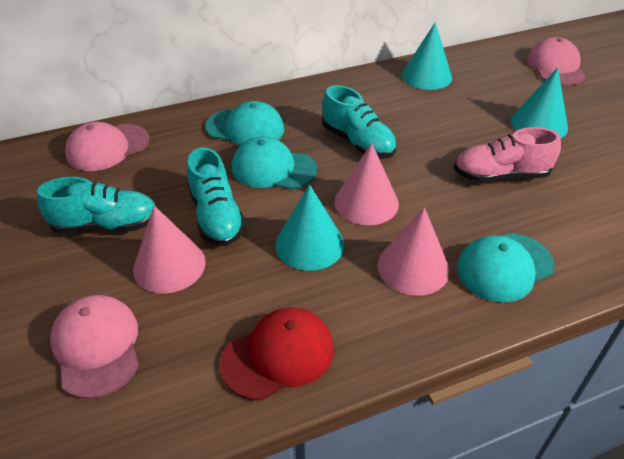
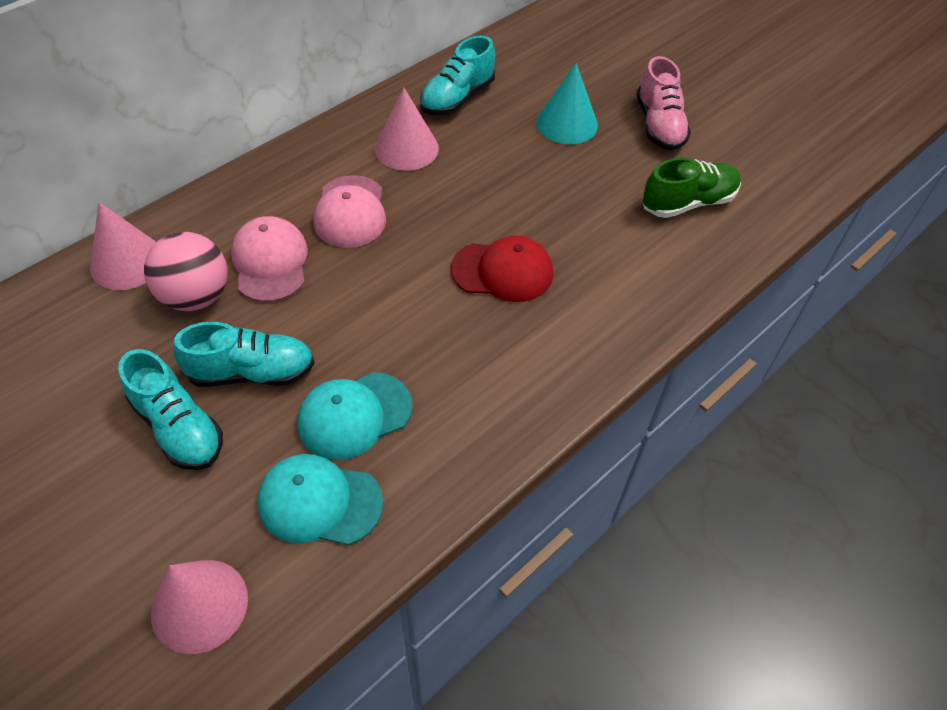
green shoe: 0 -> 1
pink ball: 0 -> 1
pink cap: 3 -> 2
turquoise cap: 3 -> 2
turquoise cone: 3 -> 1

